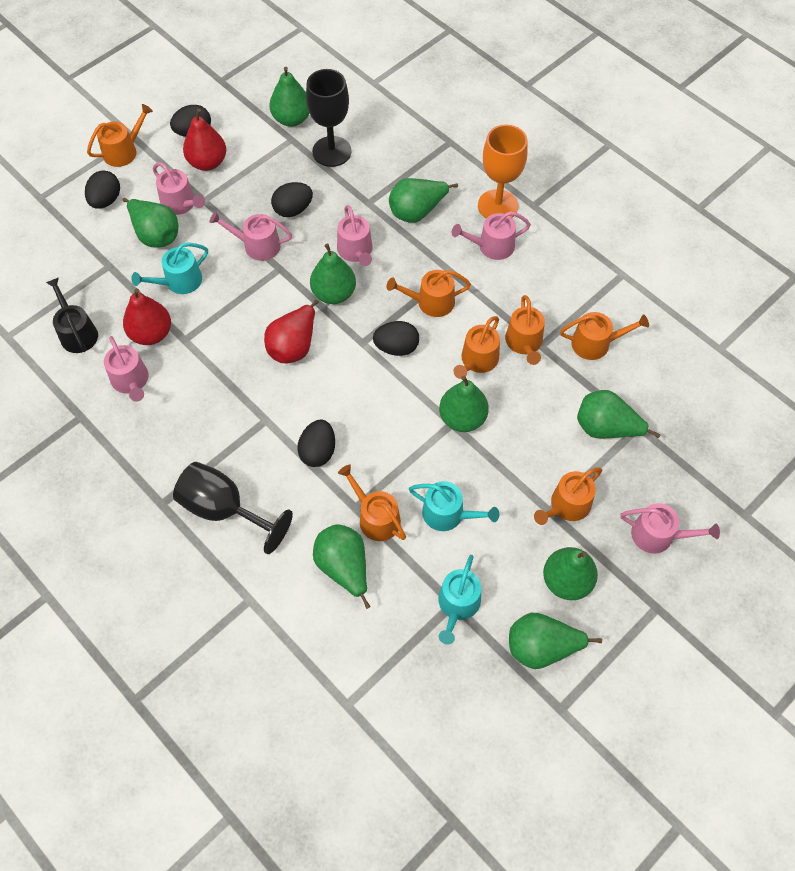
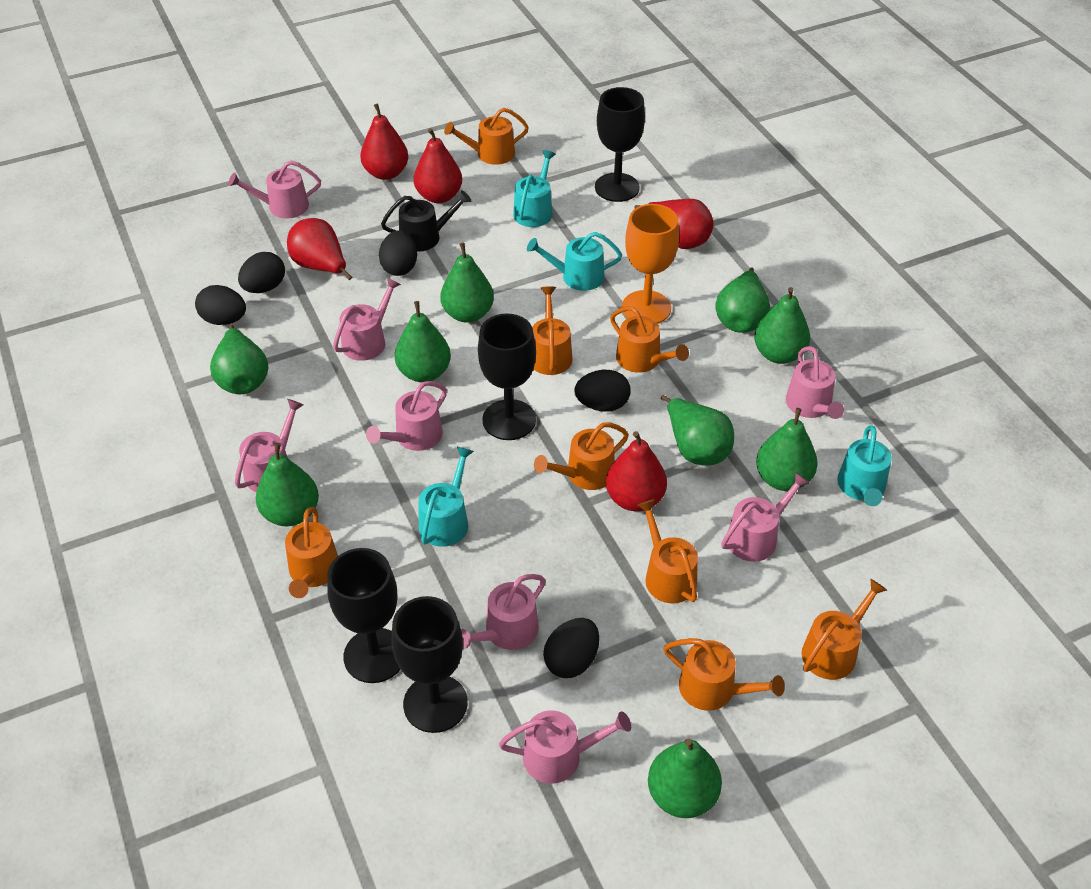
black goblet: 2 -> 4
orange watering can: 7 -> 8
pink watering can: 6 -> 8
red pear: 3 -> 5
turquoise watering can: 3 -> 4

